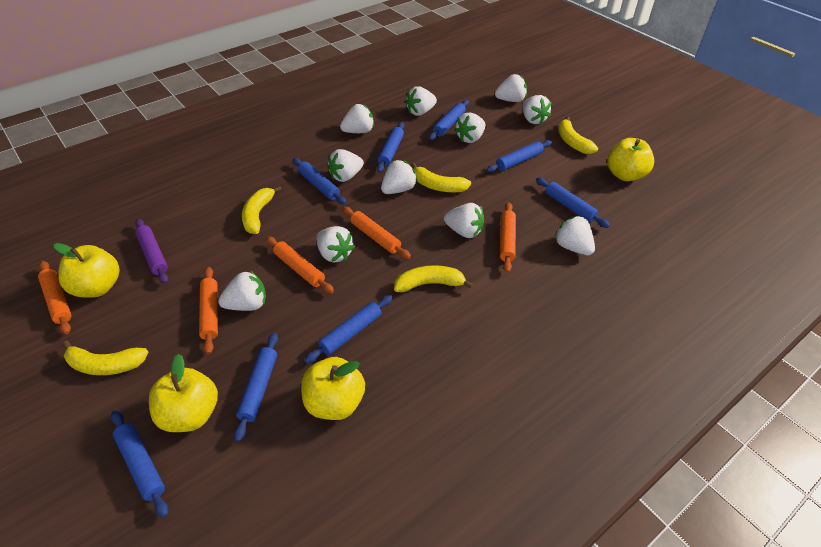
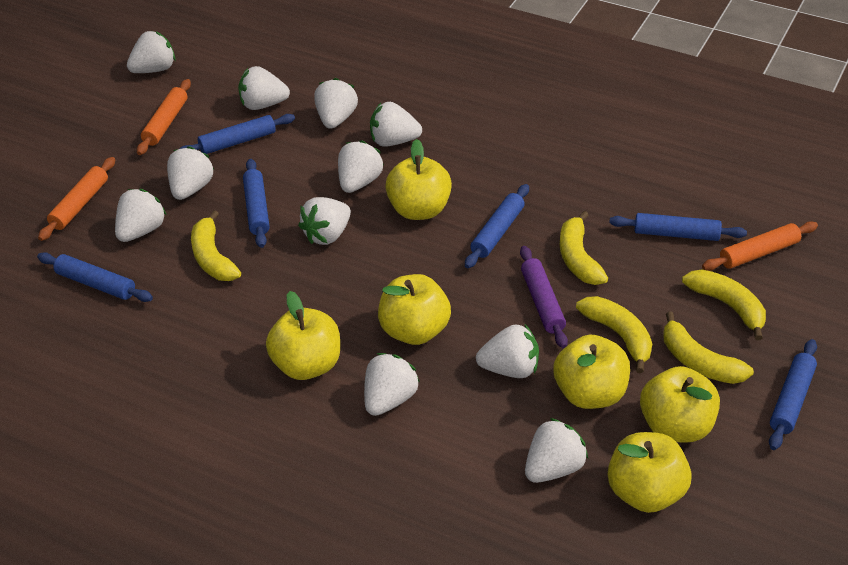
blue rolling pin: 8 -> 6
orange rolling pin: 5 -> 3
yellow apple: 4 -> 6

